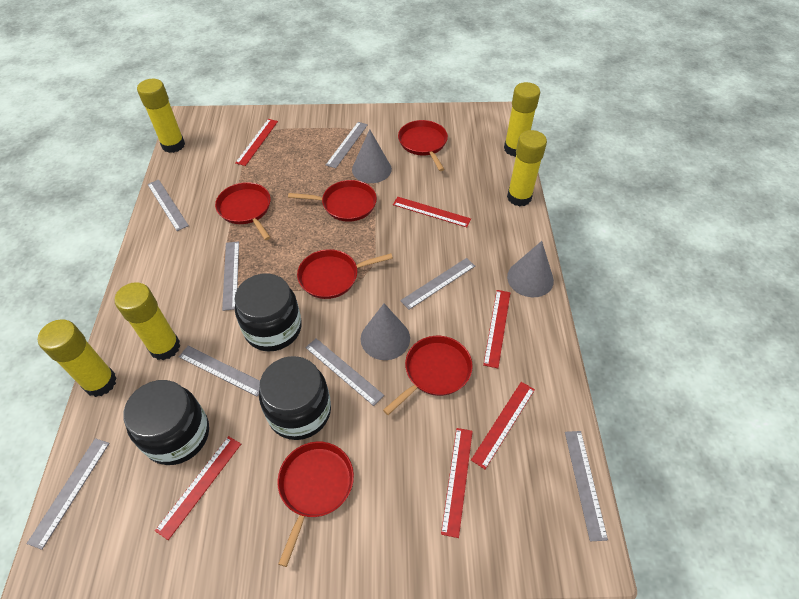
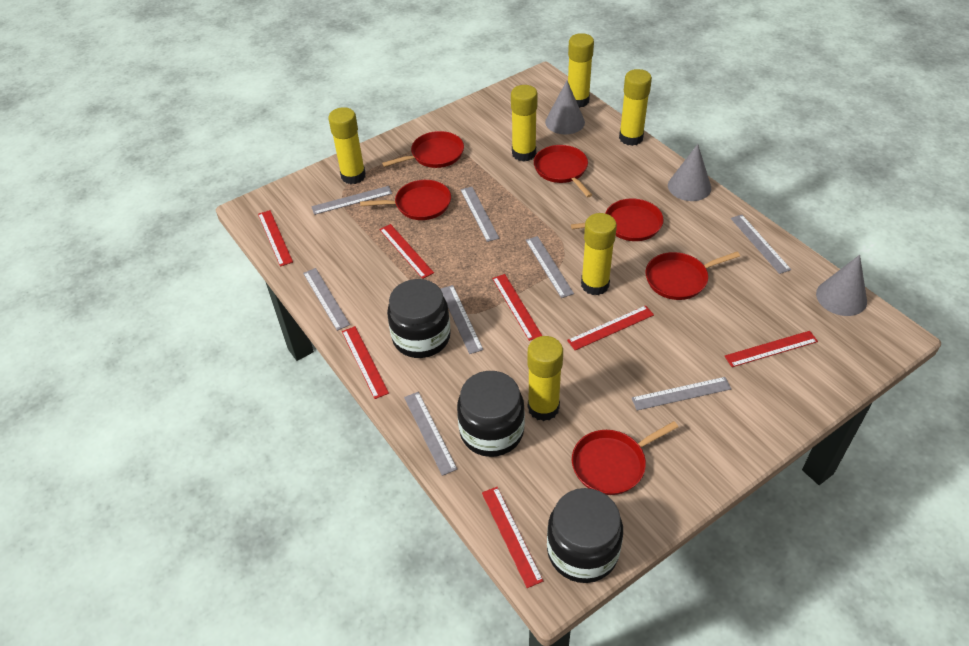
red ruler: 6 -> 7
yellow glue stick: 5 -> 6

